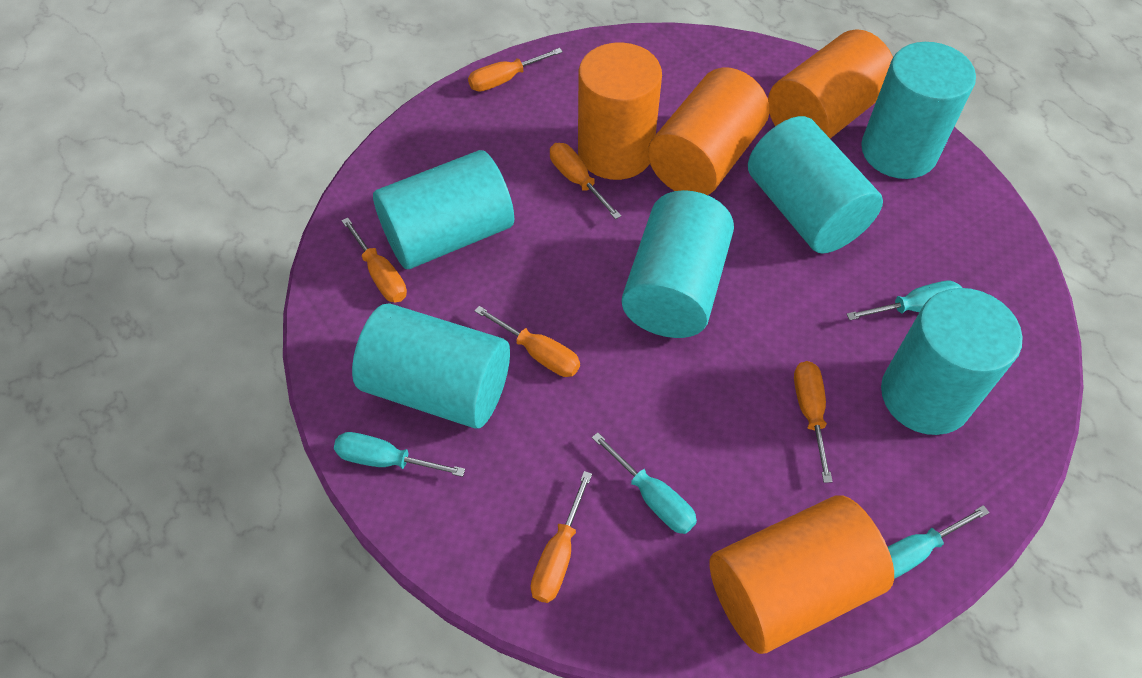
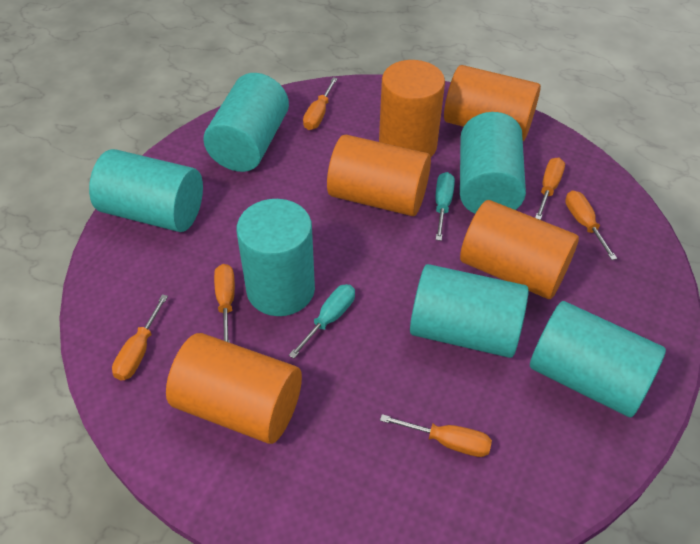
orange cylinder: 4 -> 5
turquoise screwdriver: 4 -> 2

